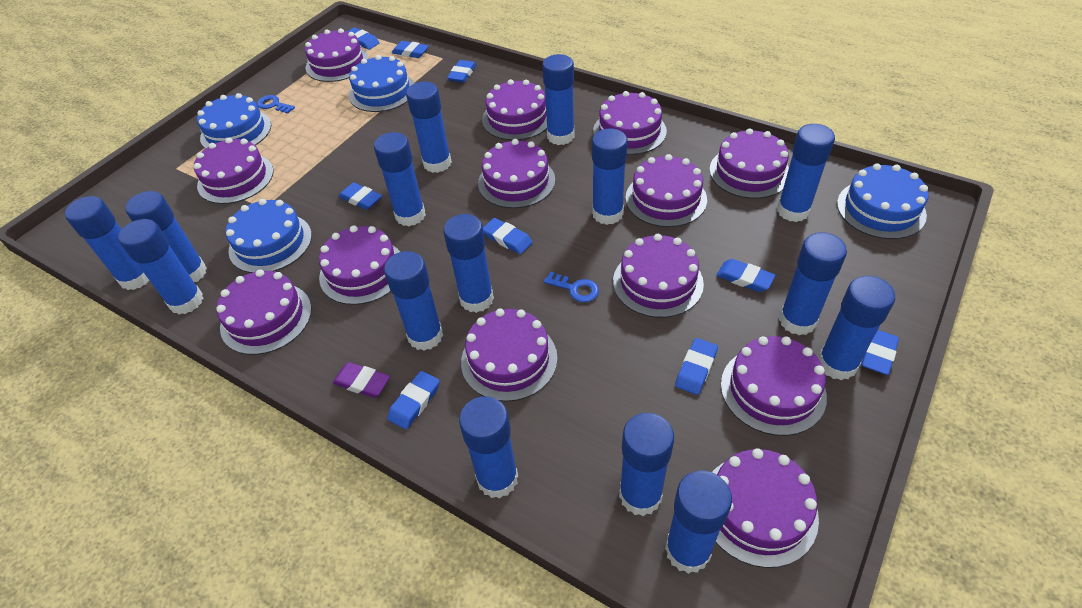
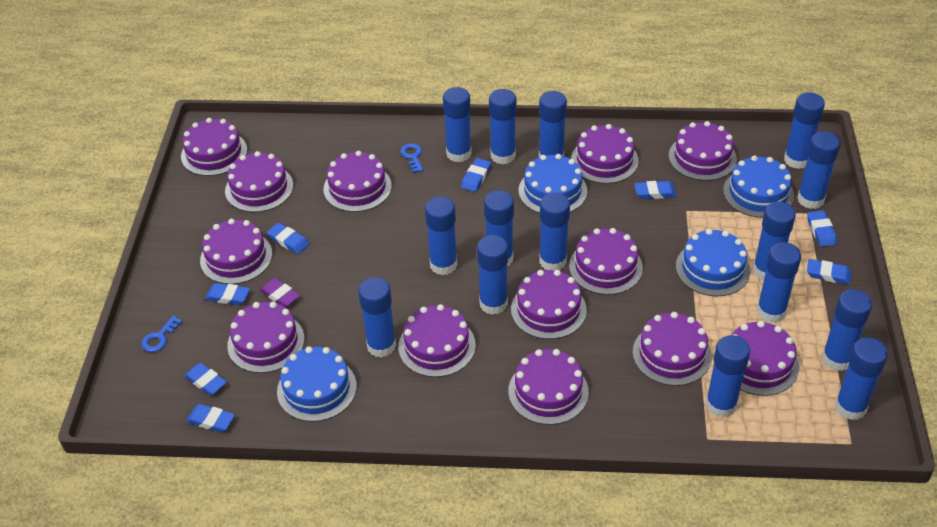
blue eraser: 9 -> 8

